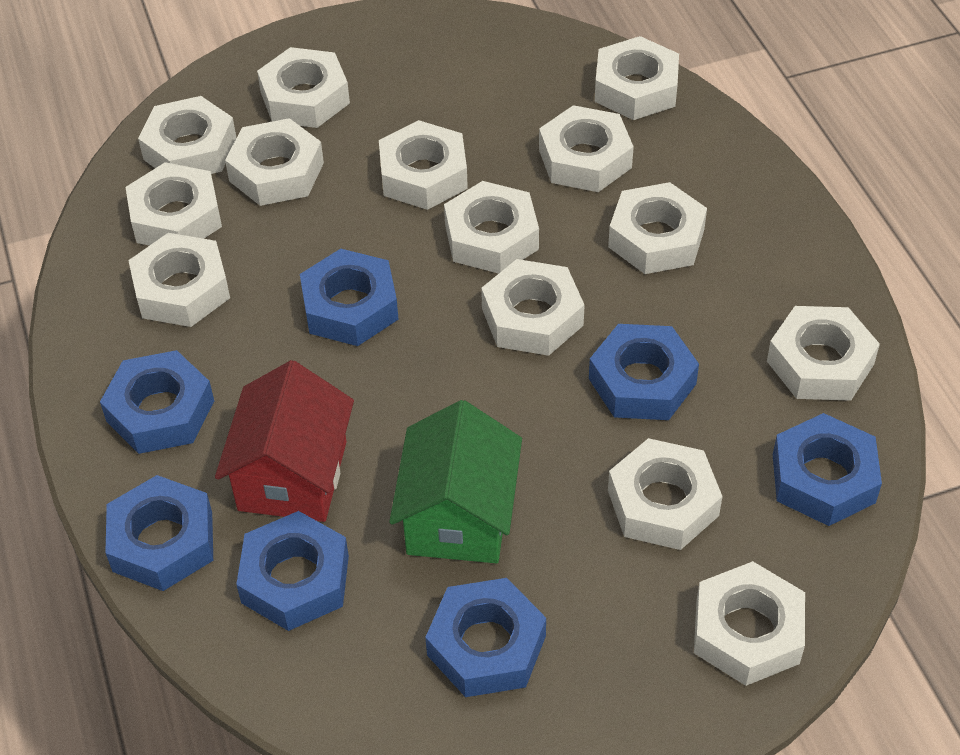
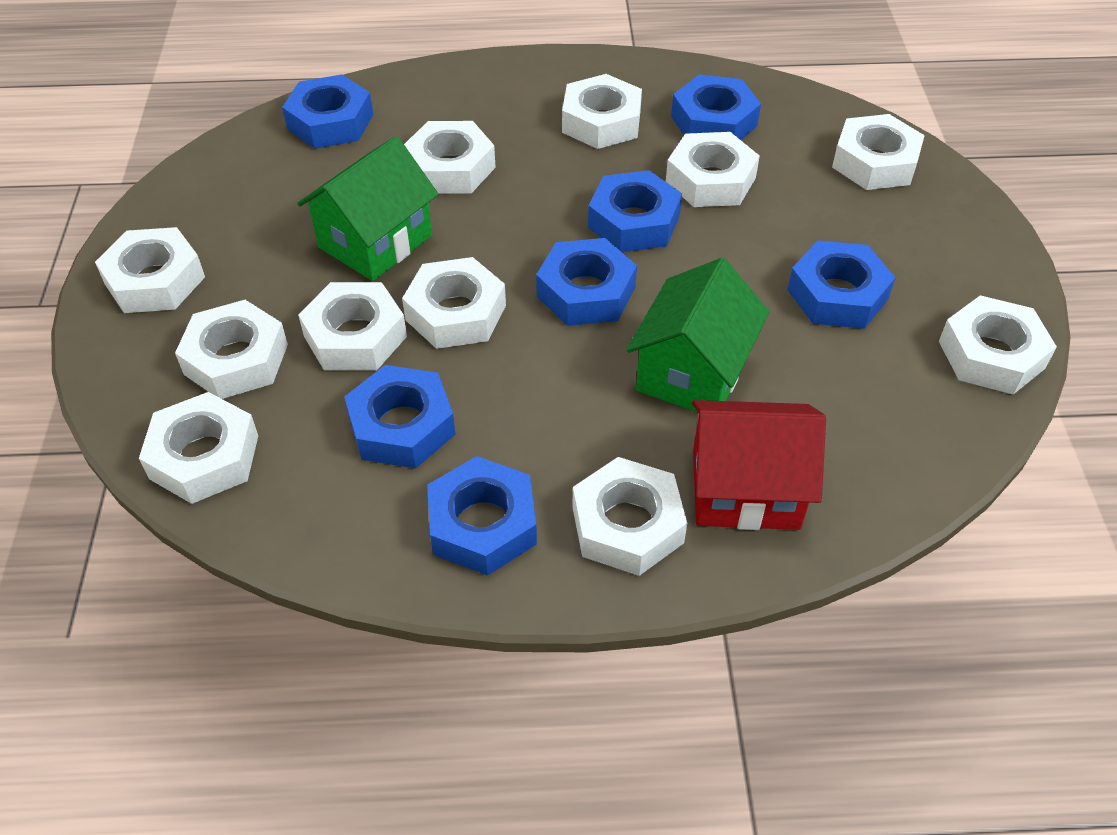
green house: 1 -> 2
white nut: 14 -> 11

